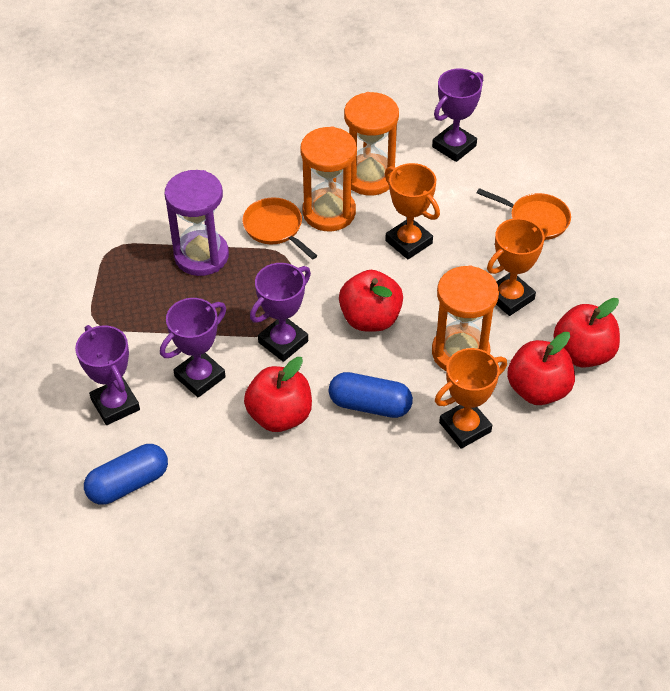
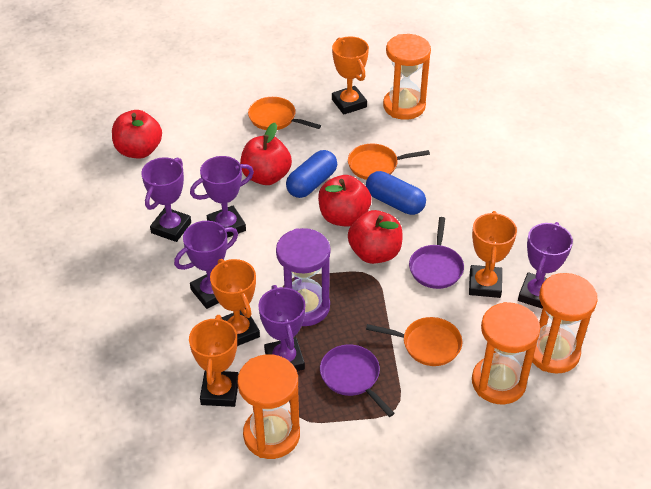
orange hourglass: 3 -> 4
orange pan: 2 -> 3
orange trophy: 3 -> 4
purple pan: 0 -> 2
purple trophy: 4 -> 5

